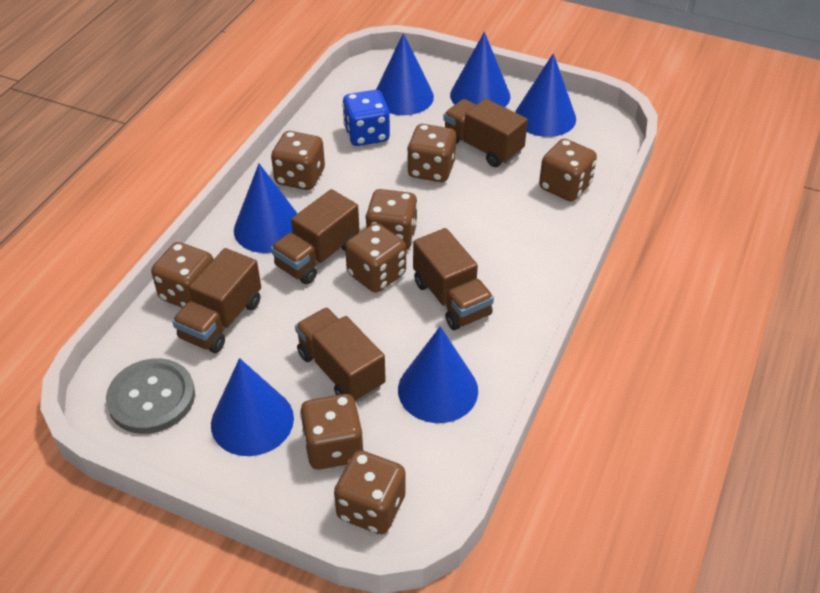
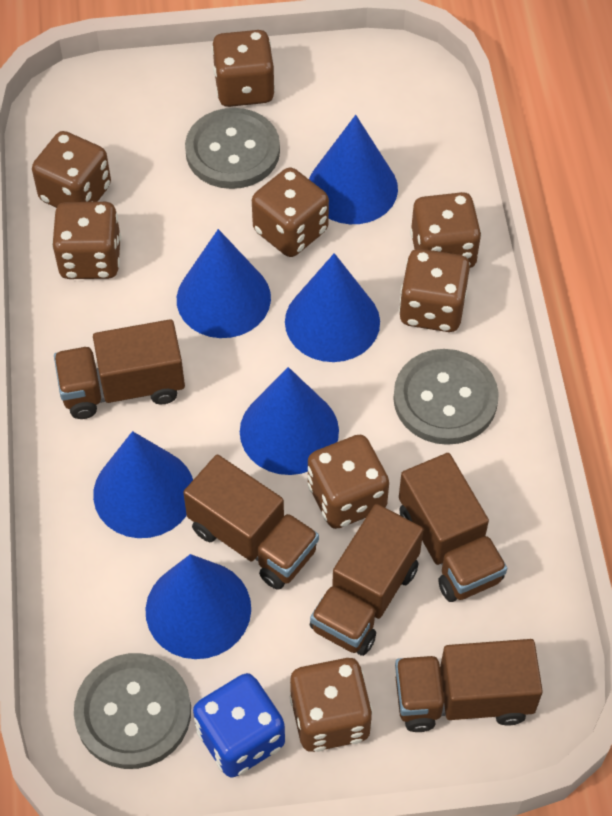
grey button: 1 -> 3

